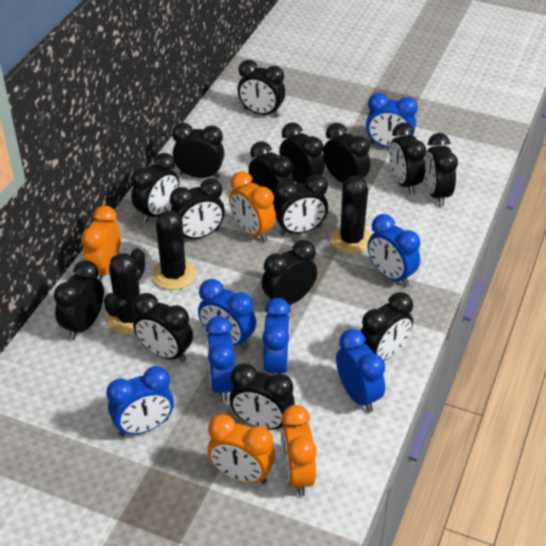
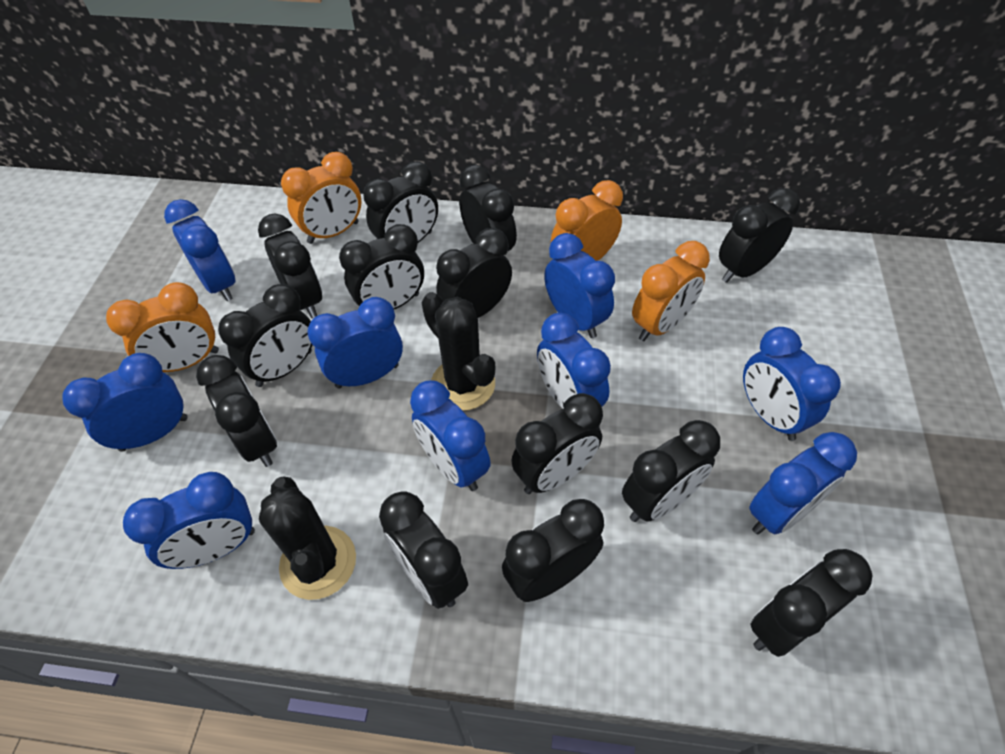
black cactus: 3 -> 2
black clock: 15 -> 13
blue clock: 7 -> 9

